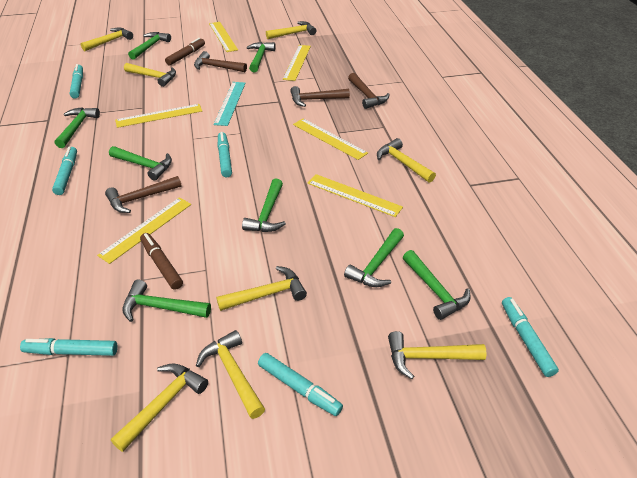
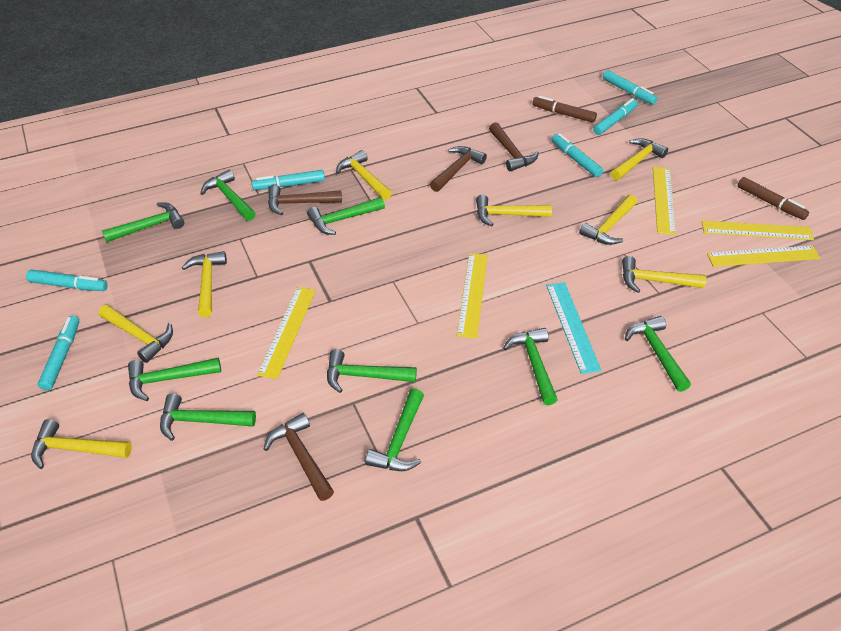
green hammer: 8 -> 9
yellow ruler: 6 -> 5

